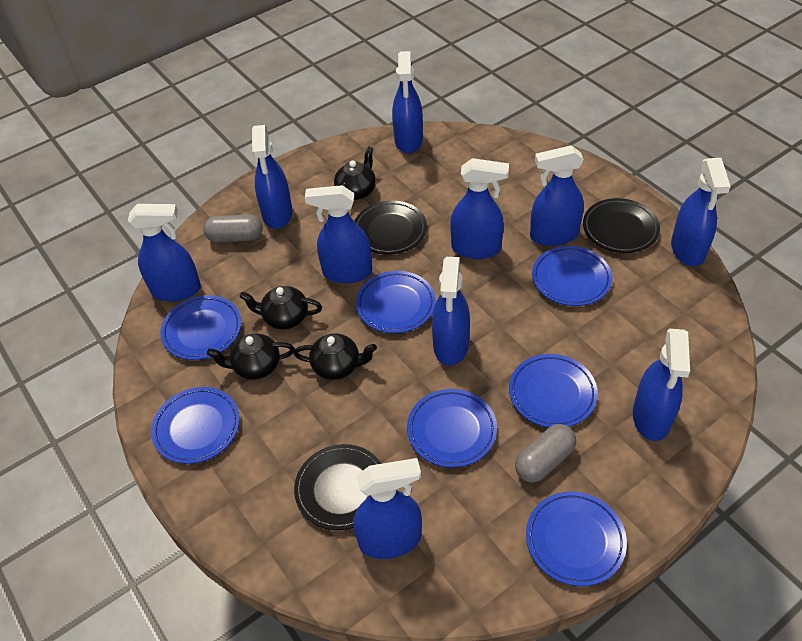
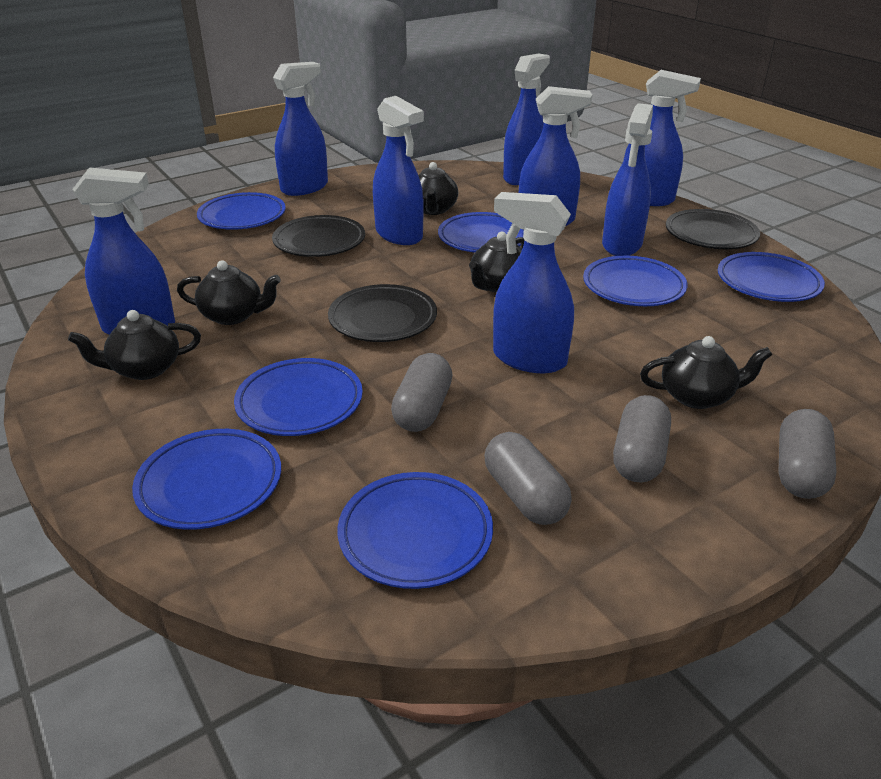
black teapot: 4 -> 5
blue spray bottle: 10 -> 8
grey capsule: 2 -> 4

